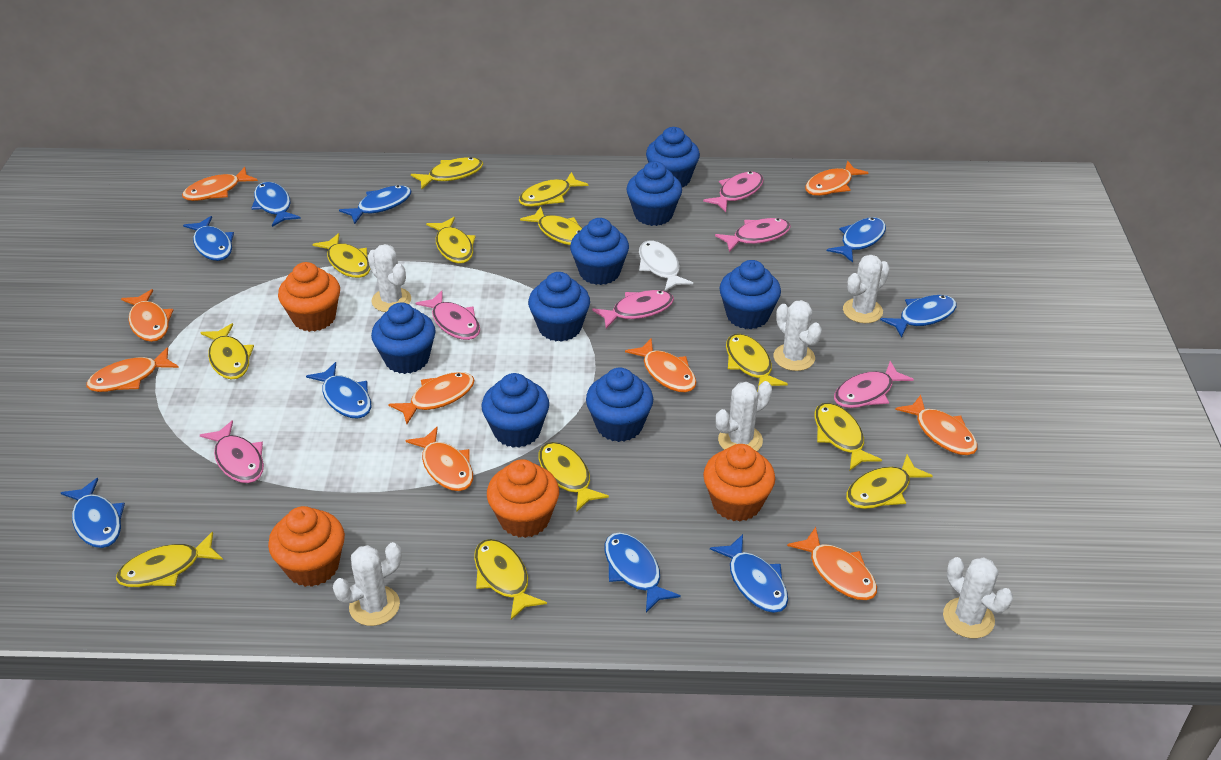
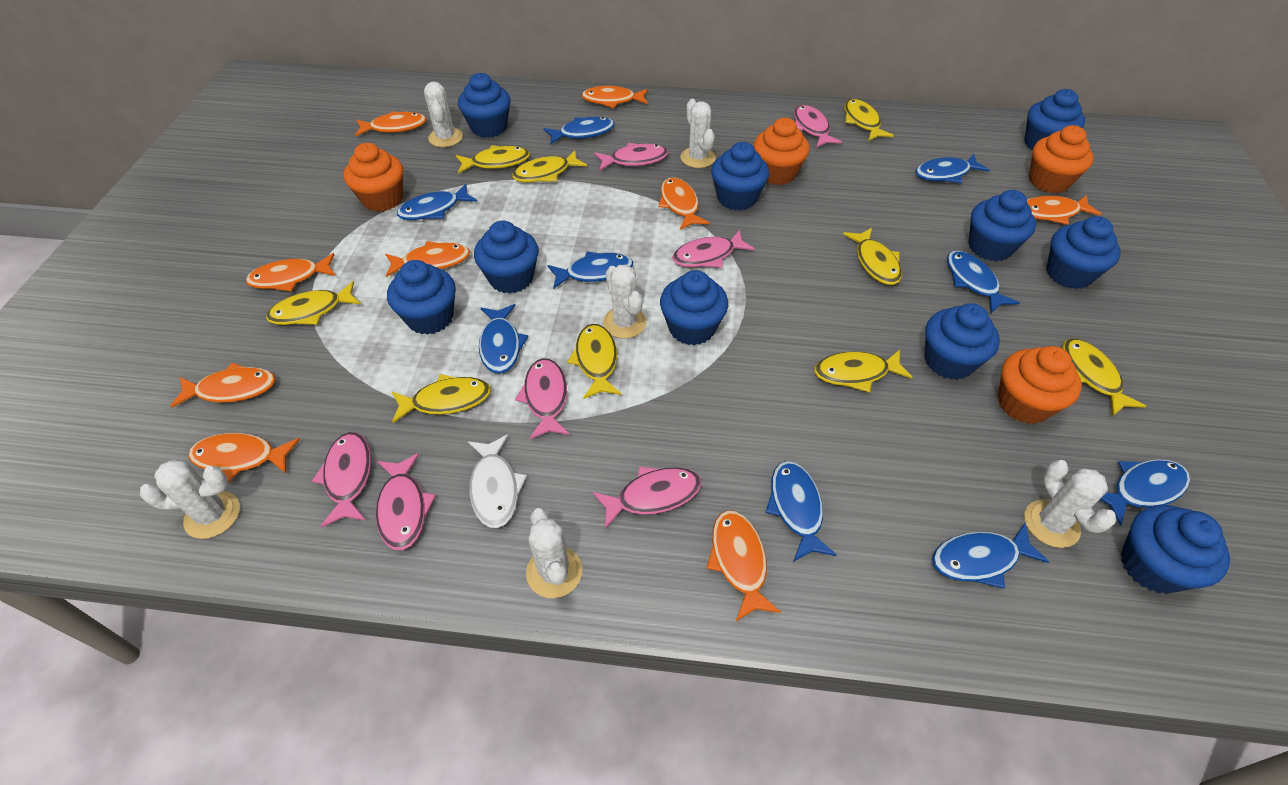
blue cupcake: 8 -> 10
pink fish: 6 -> 7
yellow fish: 12 -> 9

